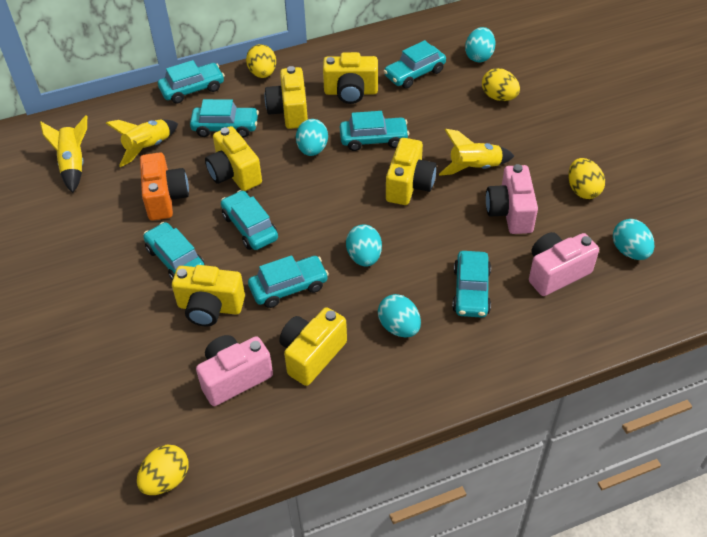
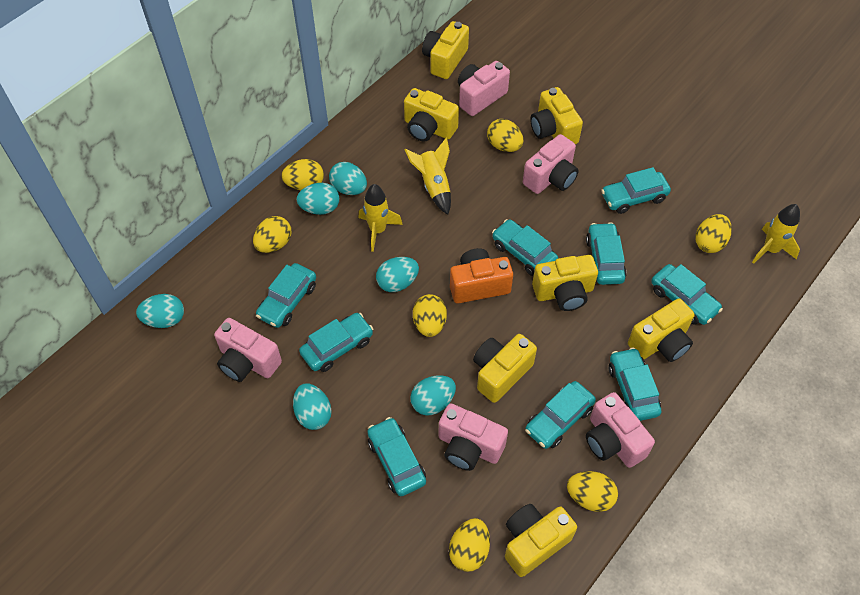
pink camera: 3 -> 5
turquoise car: 8 -> 9
turquoise egg: 5 -> 6
yellow camera: 6 -> 7
yellow egg: 4 -> 7

